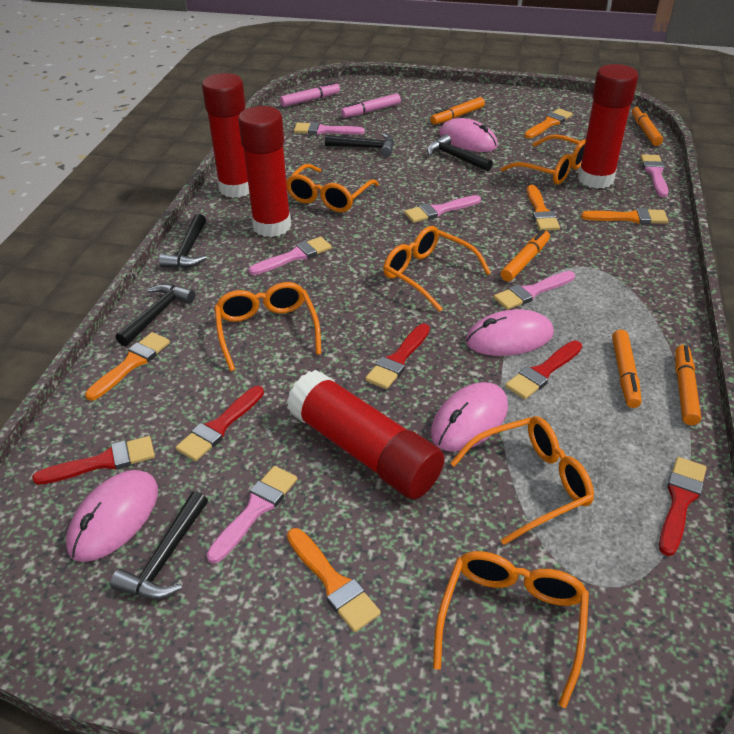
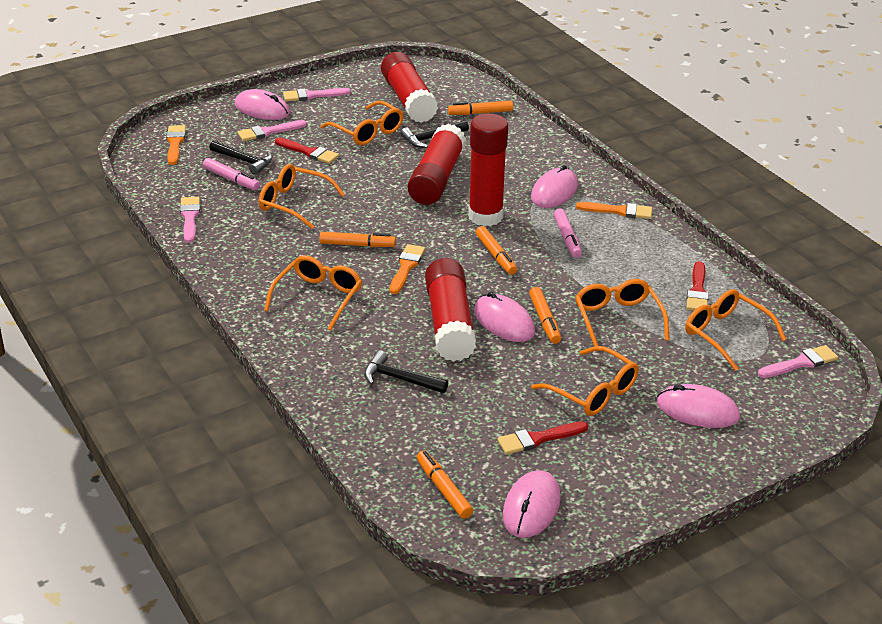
black hammer: 5 -> 3
orange brush: 5 -> 3
pink brush: 6 -> 4
pink mouse: 4 -> 5
red brush: 5 -> 3

